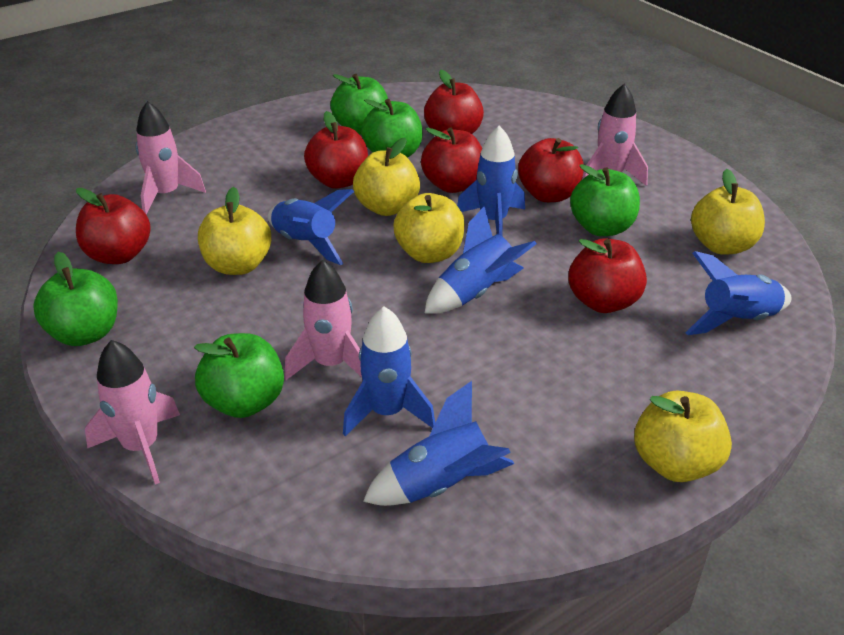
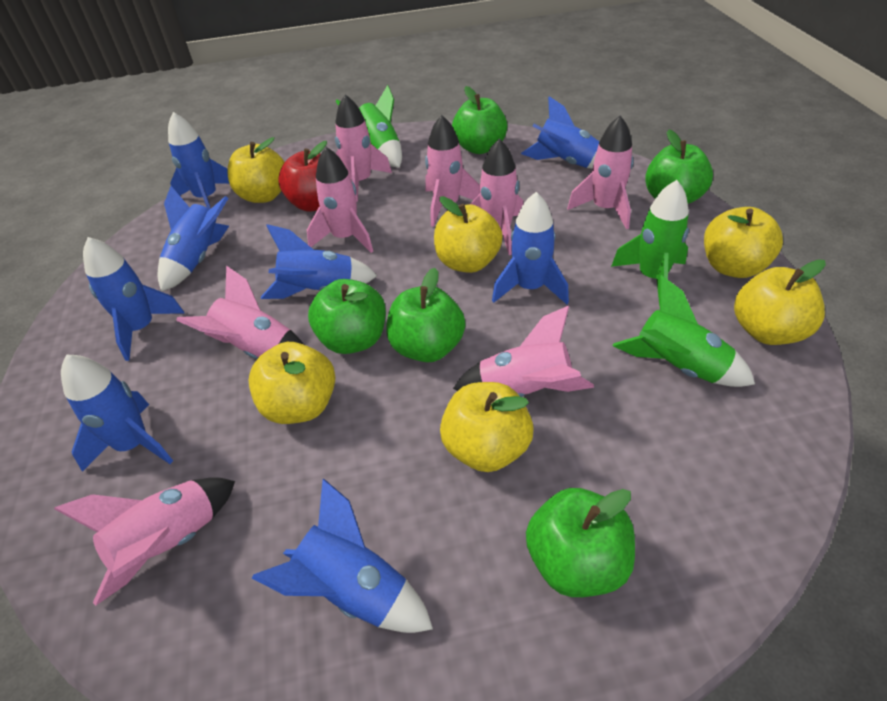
blue rocket: 6 -> 8
green rocket: 0 -> 3
pink rocket: 4 -> 8
red apple: 6 -> 1
yellow apple: 5 -> 6

